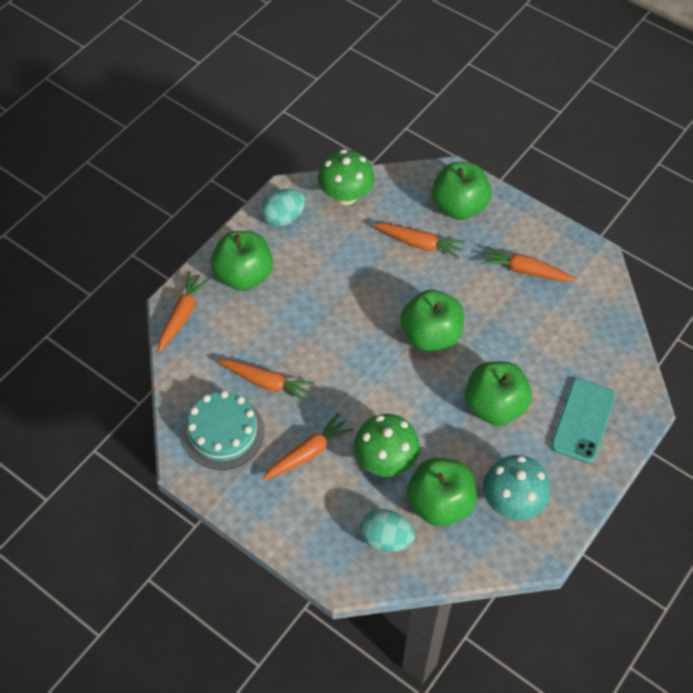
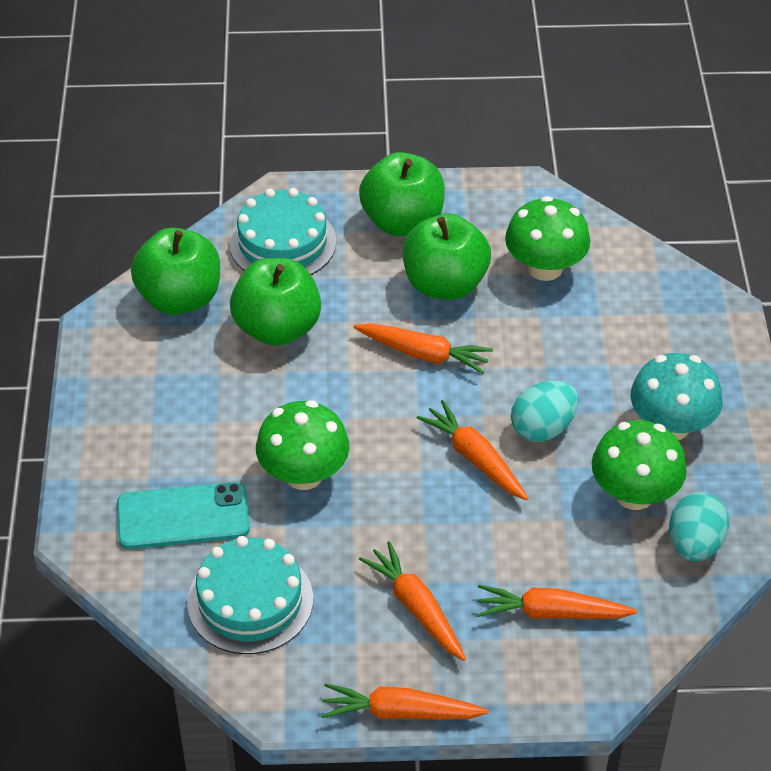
green apple: 5 -> 4
green mushroom: 2 -> 3
turquoise cake: 1 -> 2

